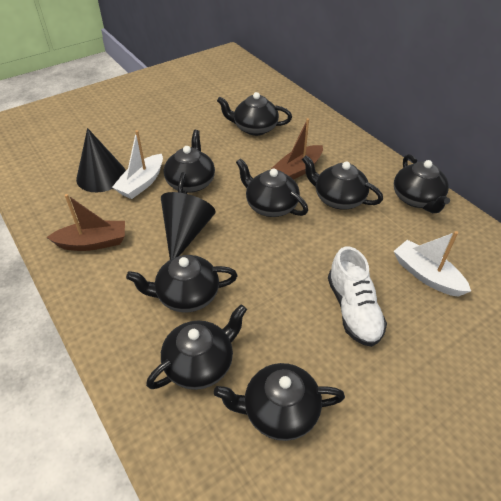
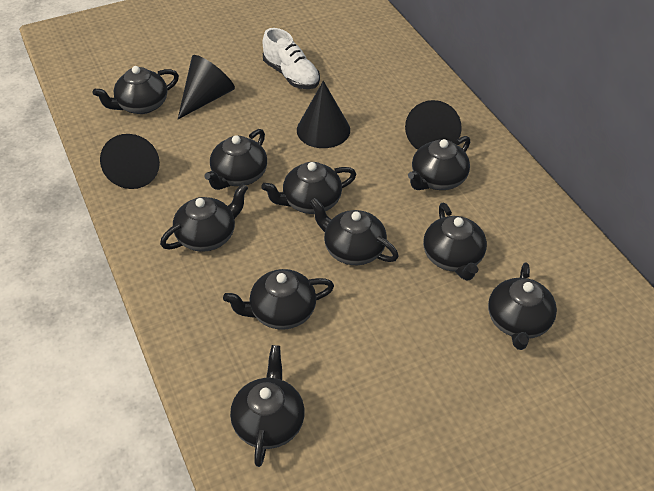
black cone: 2 -> 4
black teapot: 8 -> 10
brown boat: 2 -> 0
white boat: 2 -> 0

